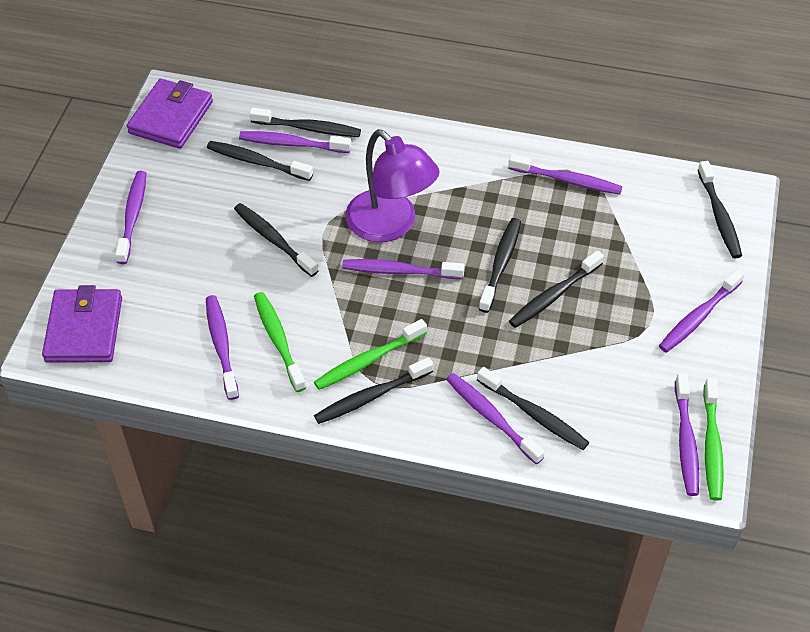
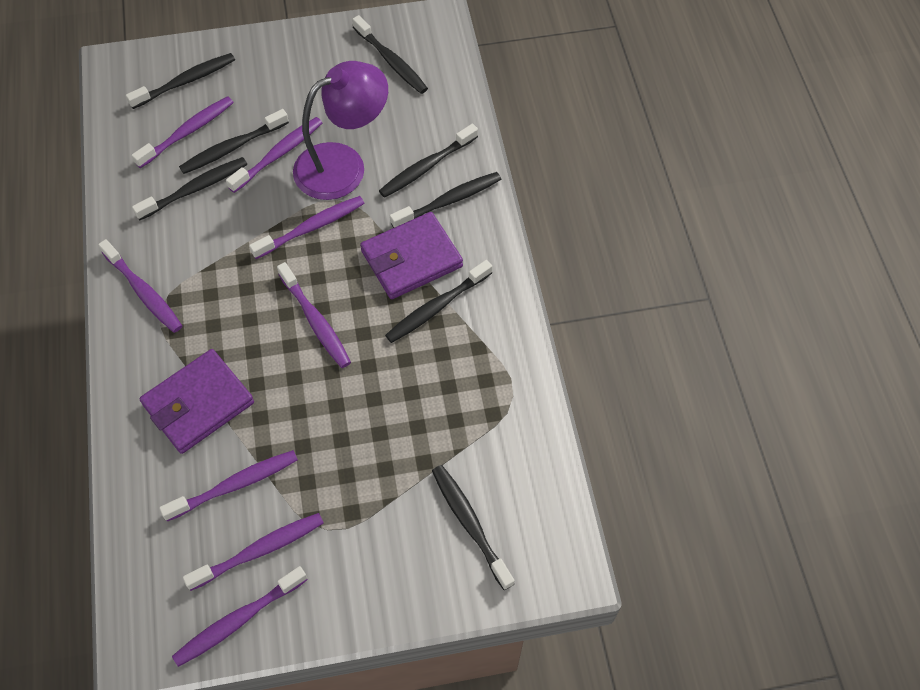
green toothbrush: 3 -> 0

